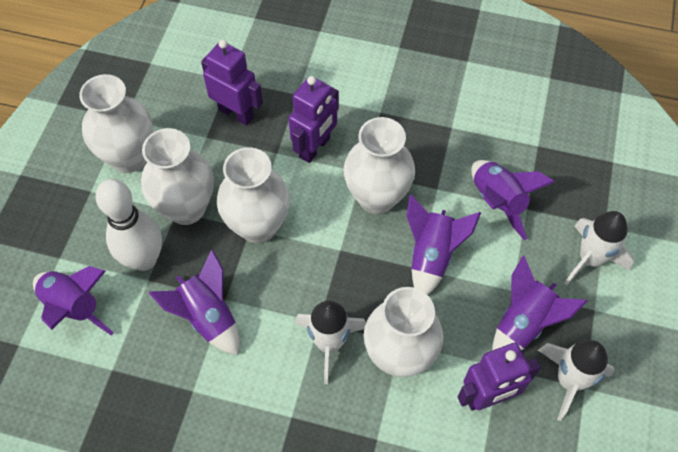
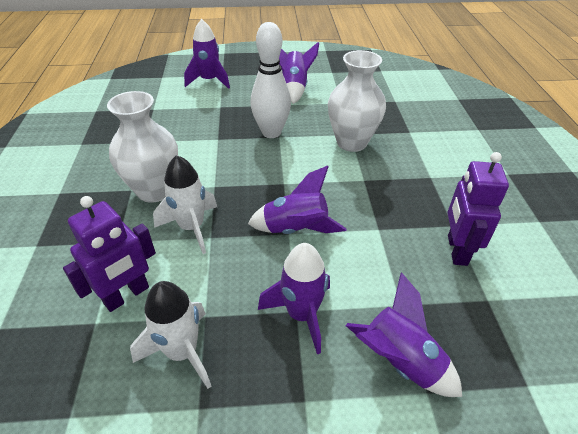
purple robot: 3 -> 2
white rocket: 3 -> 2
white vase: 5 -> 2

